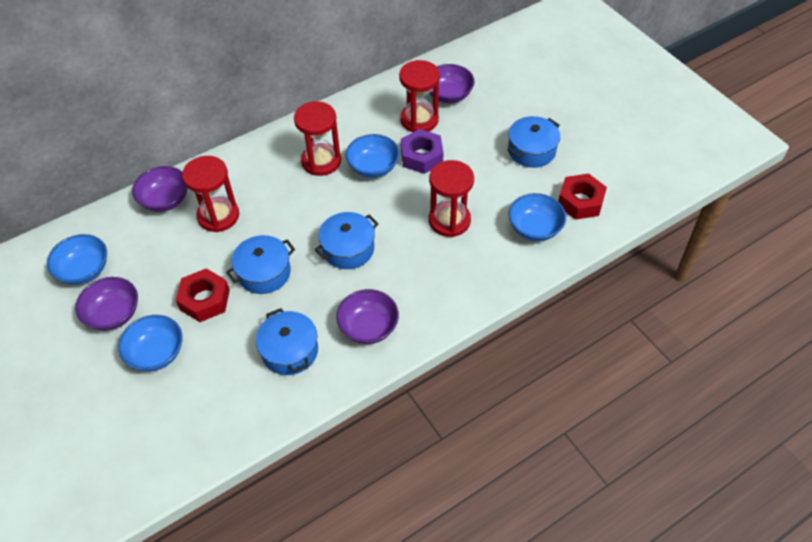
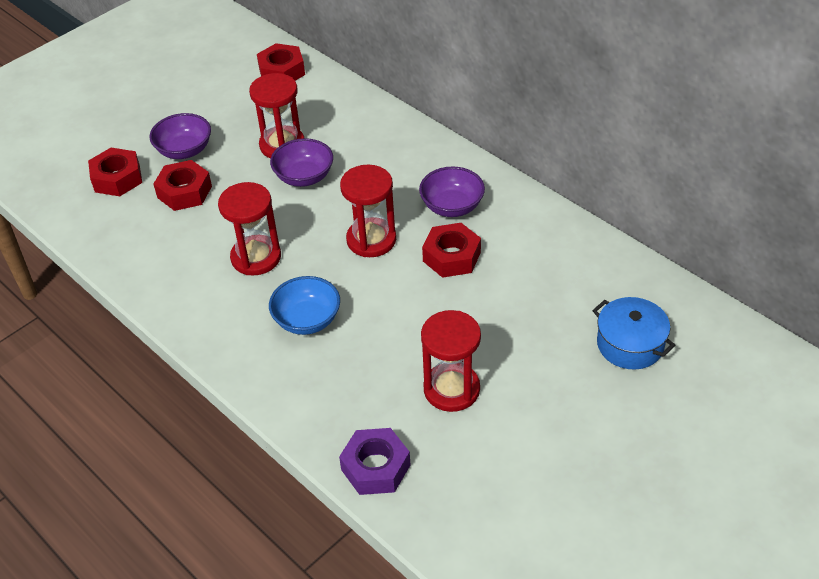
blue bowl: 4 -> 1
blue pot: 4 -> 1
purple bowl: 4 -> 3
red nut: 2 -> 4

